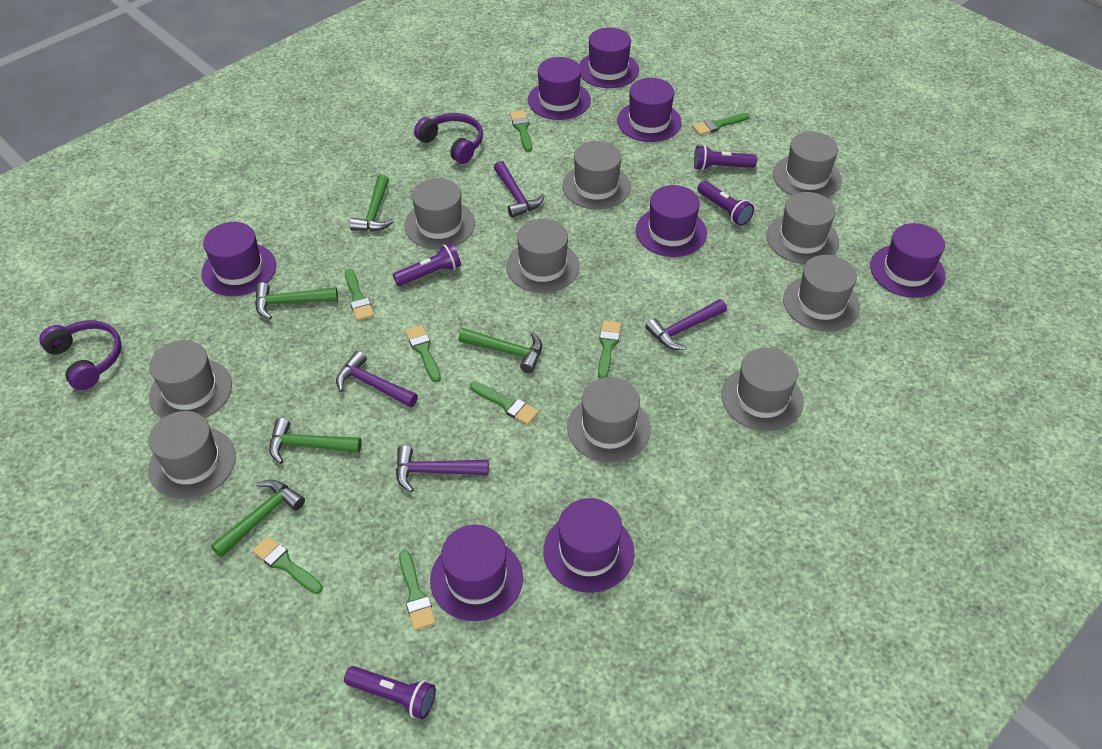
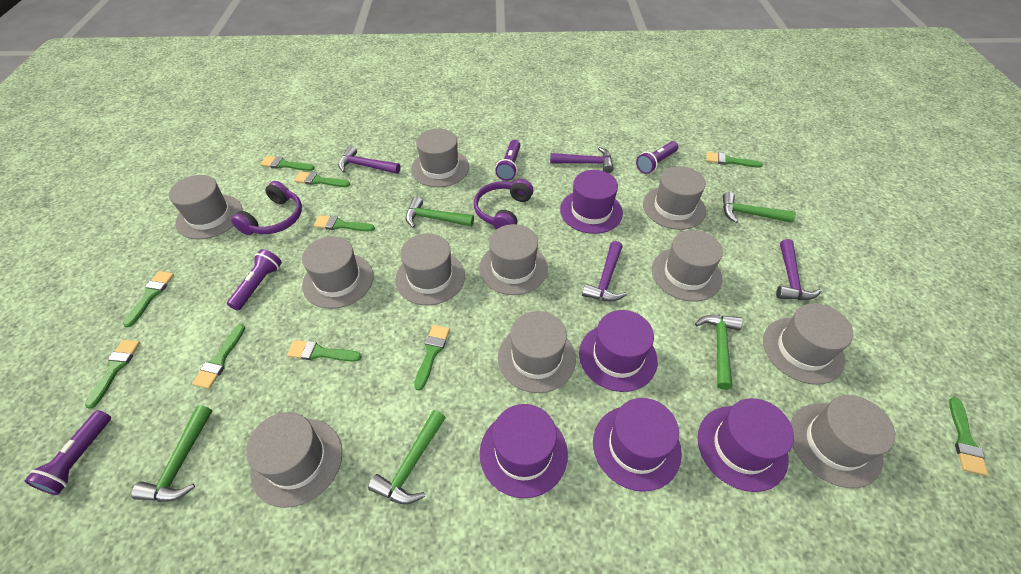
green brush: 8 -> 10
grey hat: 10 -> 11
purple hat: 8 -> 5

